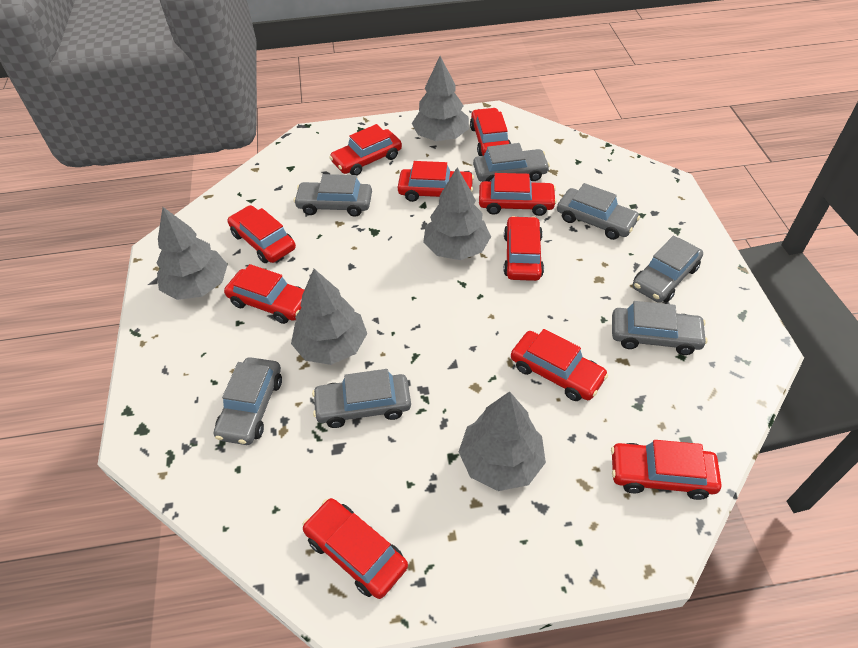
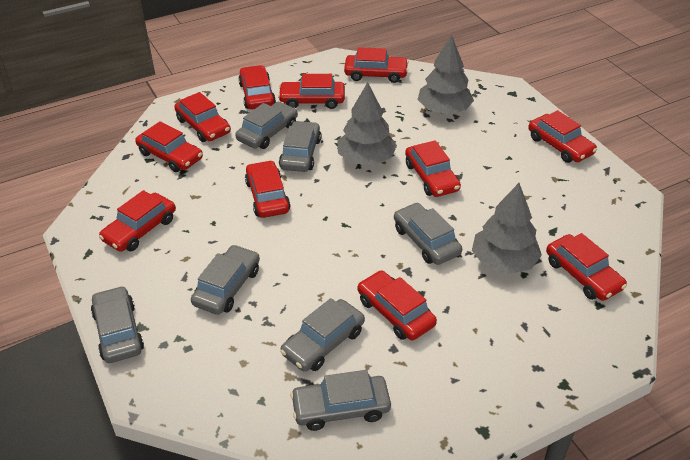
grey tree: 5 -> 3
red car: 10 -> 11

